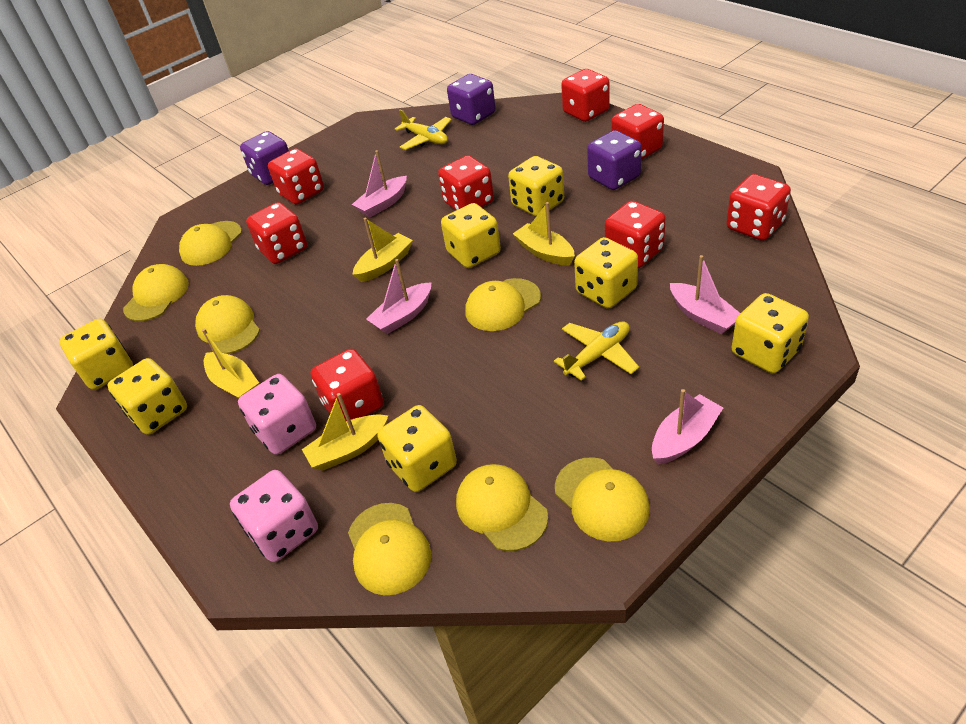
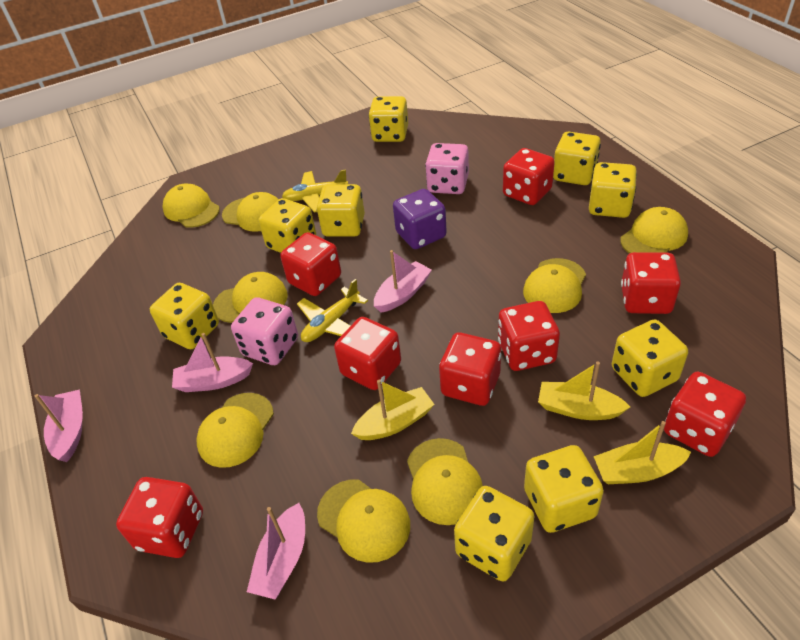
purple dice: 3 -> 1
yellow boat: 4 -> 3
yellow cap: 7 -> 8
yellow dice: 7 -> 9

